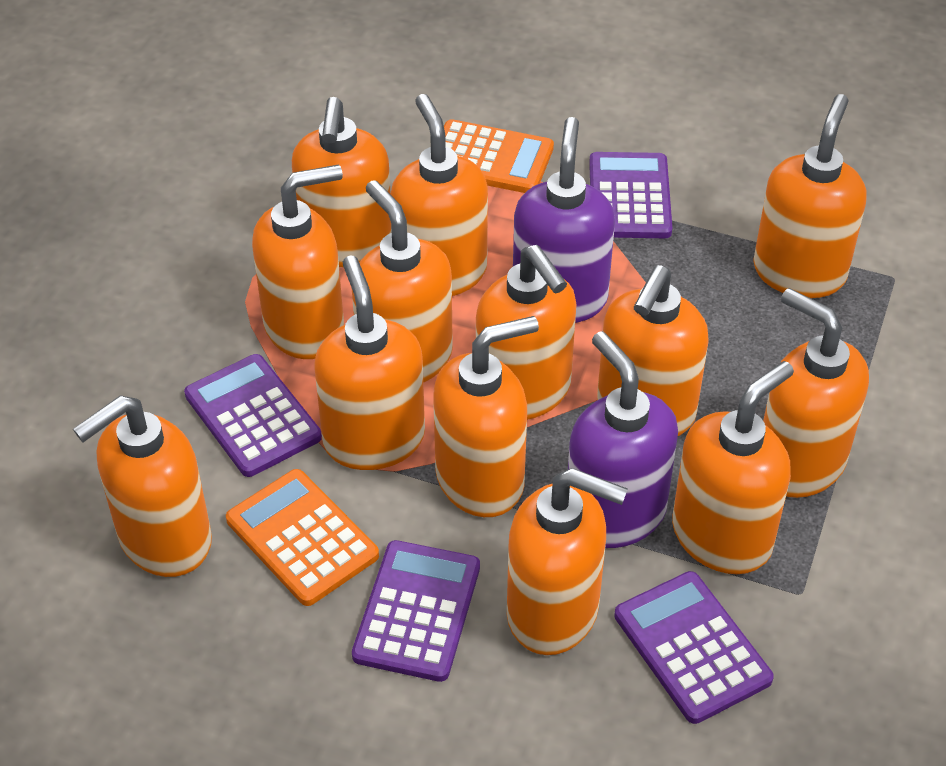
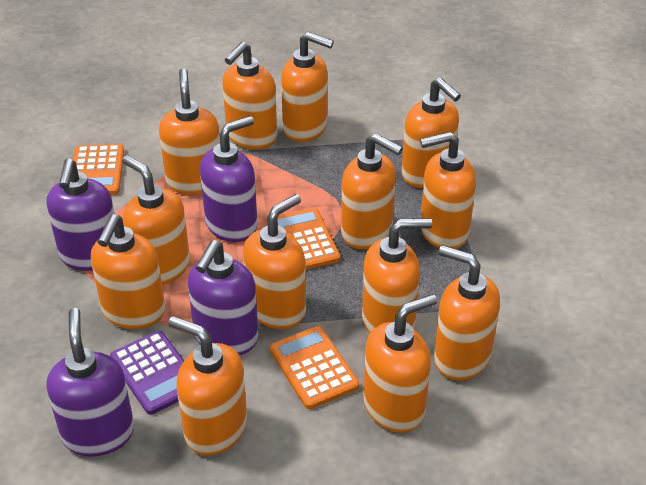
orange calculator: 2 -> 3
purple calculator: 4 -> 1
purple soap dispenser: 2 -> 4

